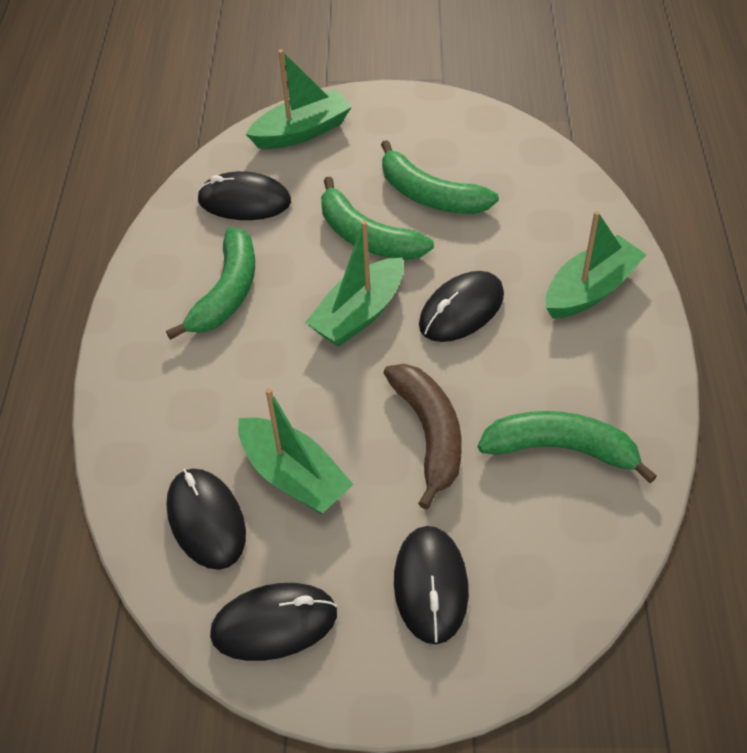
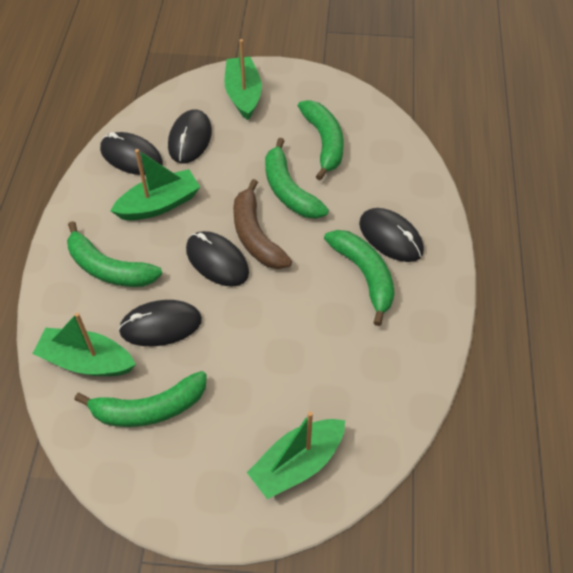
green banana: 4 -> 5

